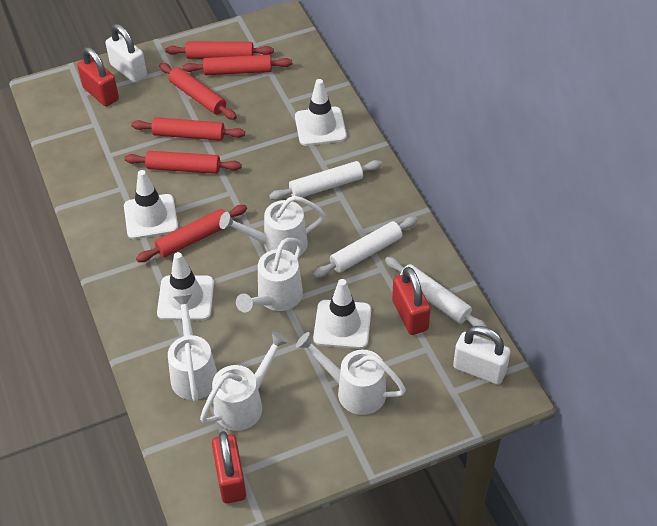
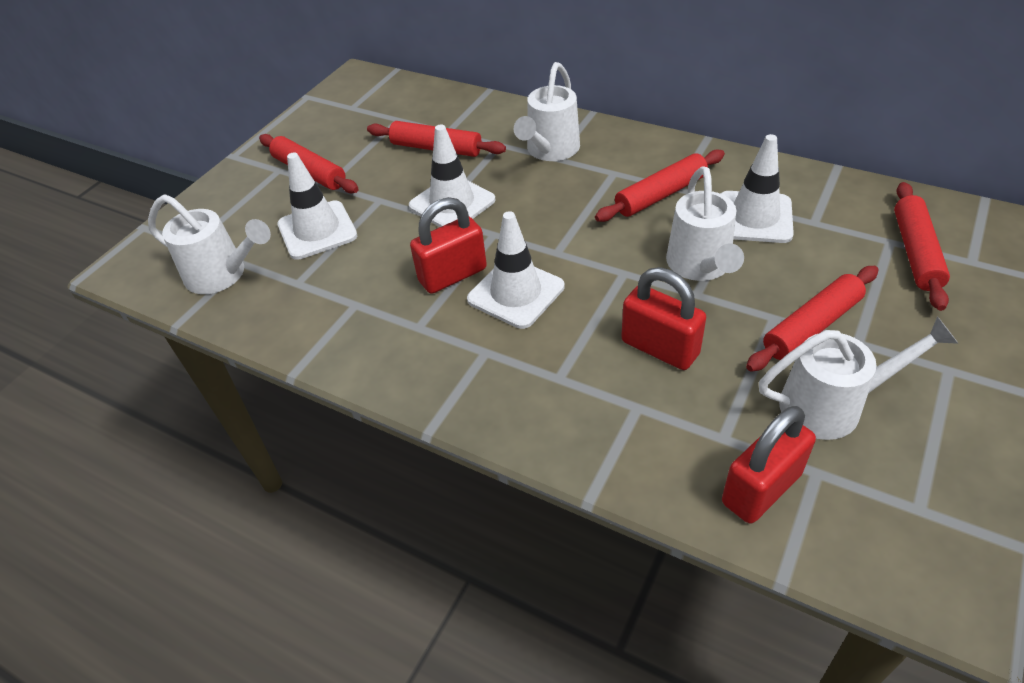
red rolling pin: 6 -> 5
white padlock: 2 -> 0
white rolling pin: 3 -> 0
white watering can: 5 -> 4

